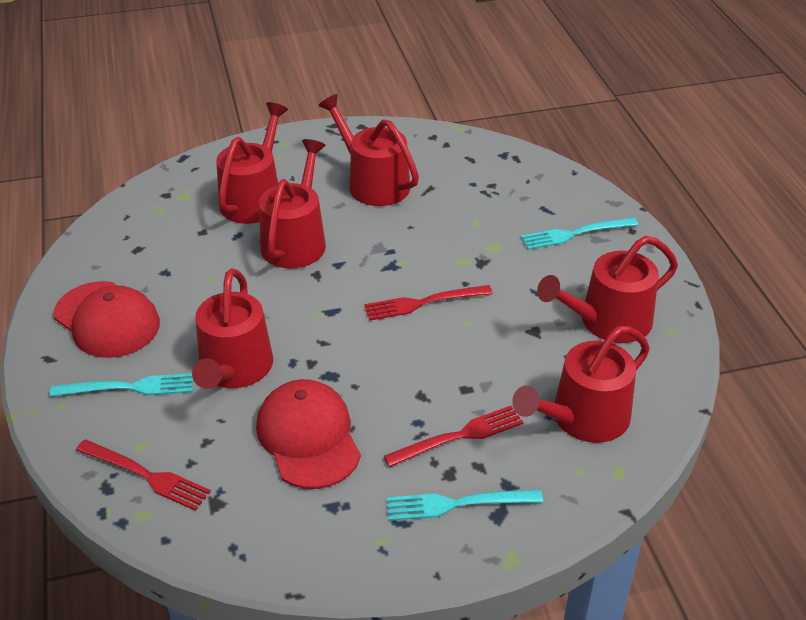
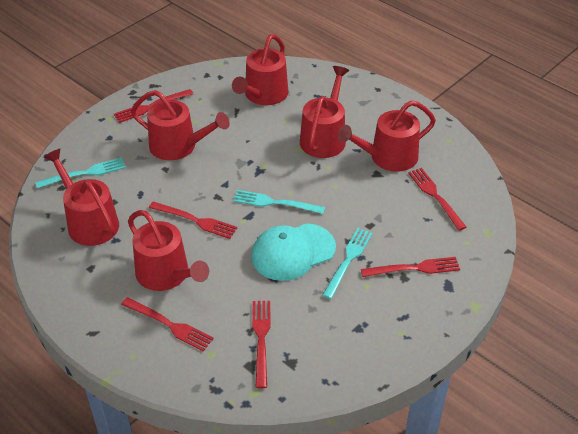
red cap: 2 -> 0
red fork: 3 -> 6
turquoise cap: 0 -> 1

